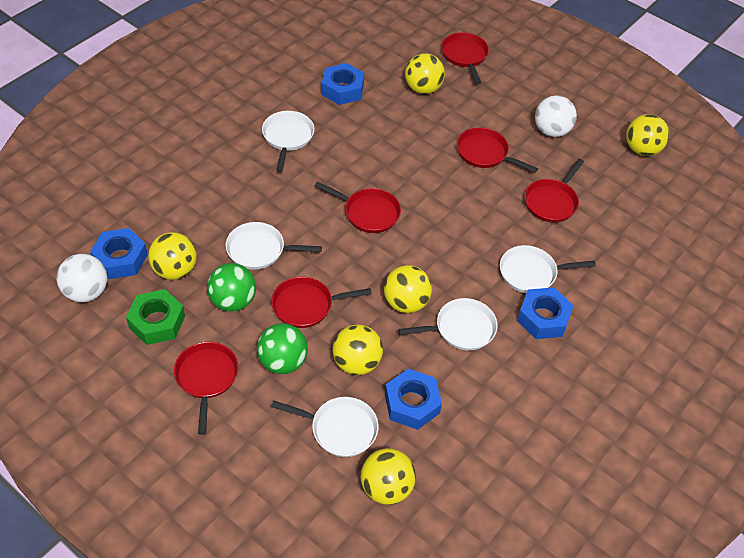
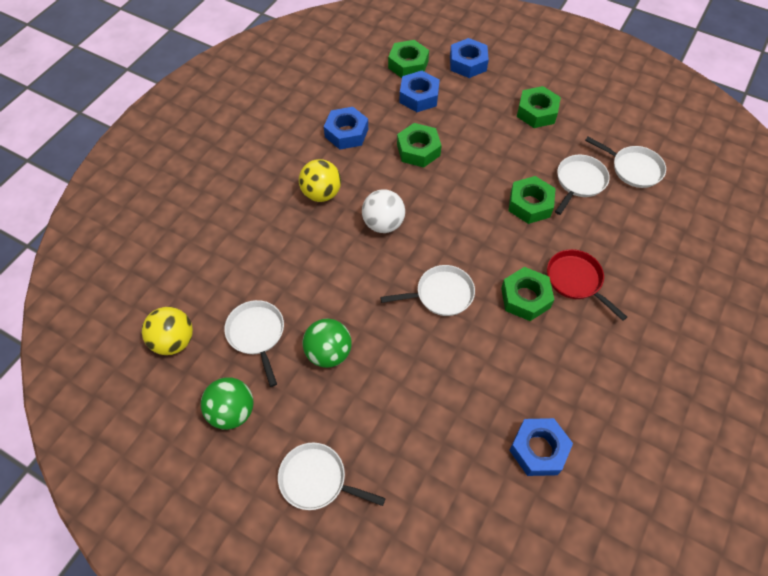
green nut: 1 -> 5
red pan: 6 -> 1
white ball: 2 -> 1
yellow ball: 6 -> 2

